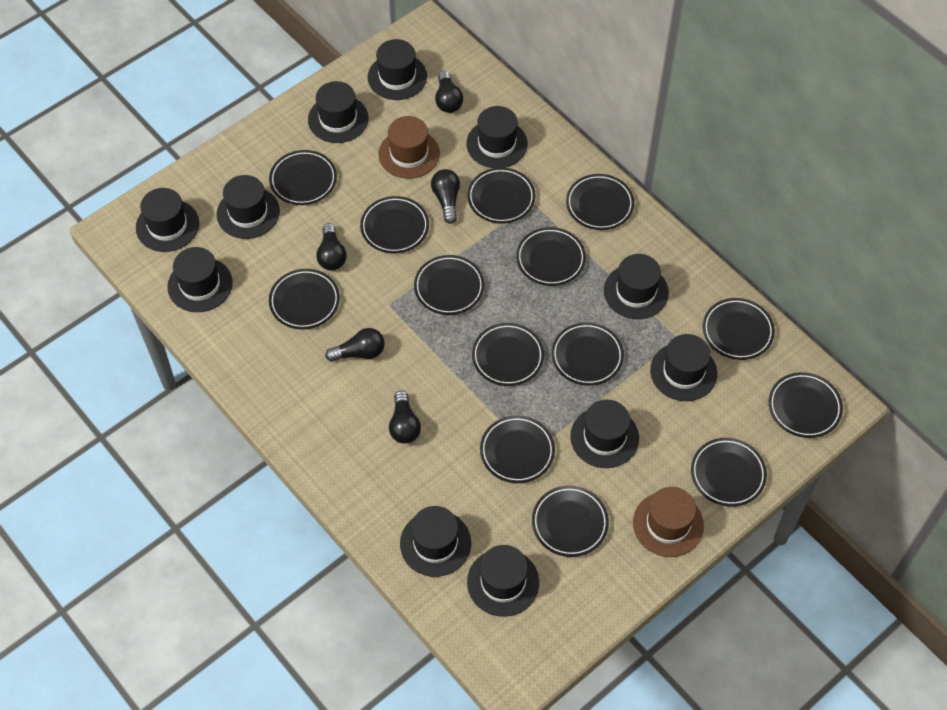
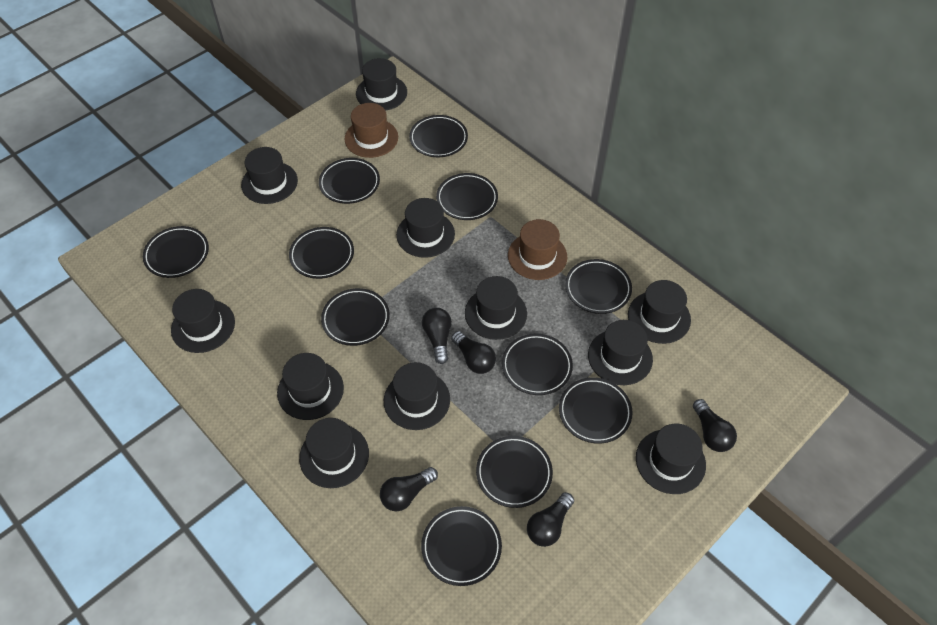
black plate: 14 -> 11

